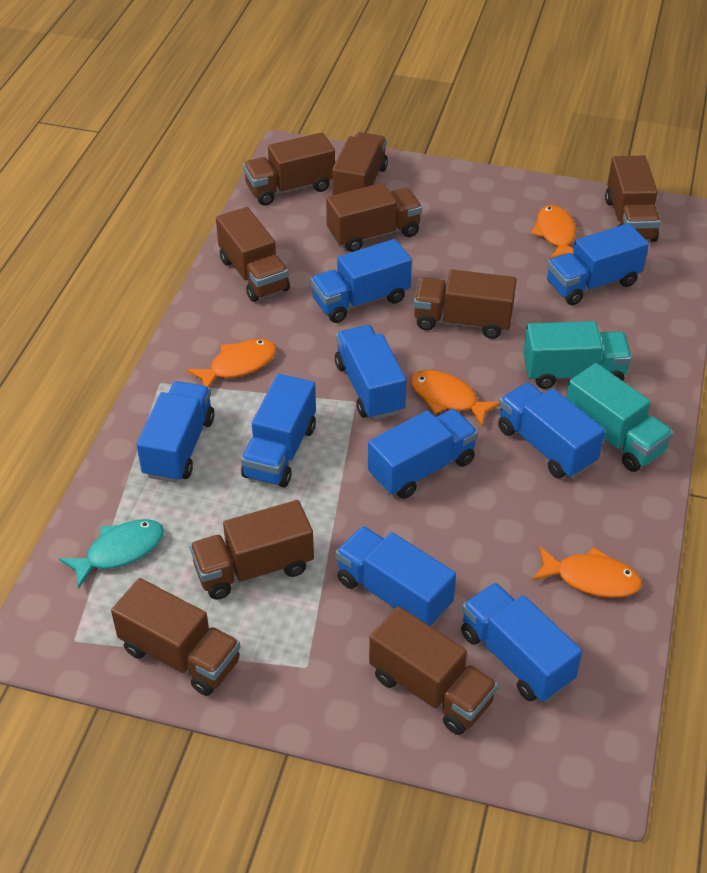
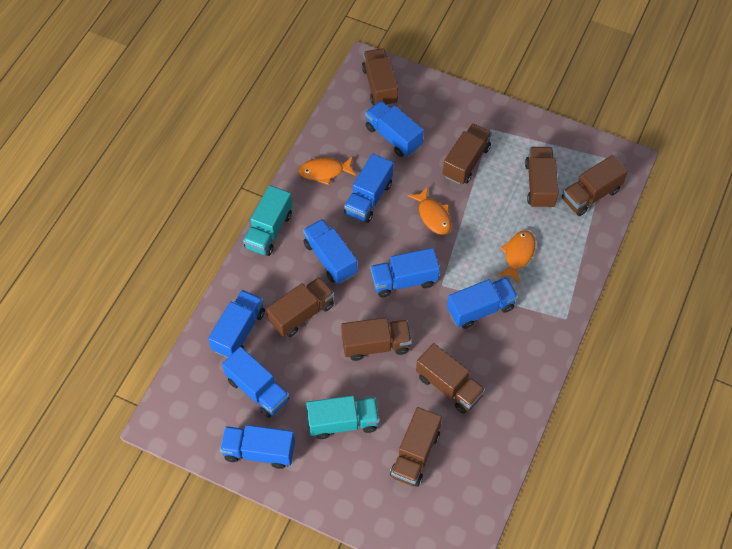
blue truck: 9 -> 8
brown truck: 9 -> 8
orange fish: 4 -> 3
turquoise fish: 1 -> 0

